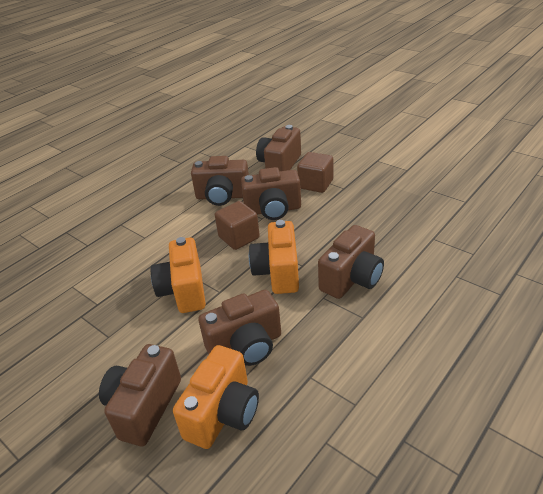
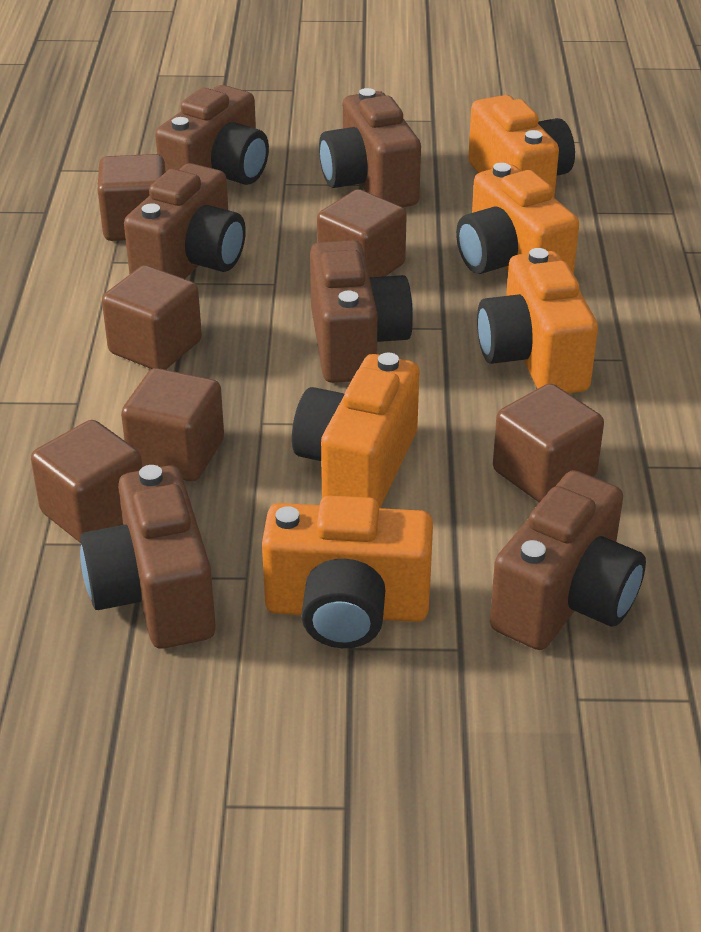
brown cube: 2 -> 6
orange camera: 3 -> 5

